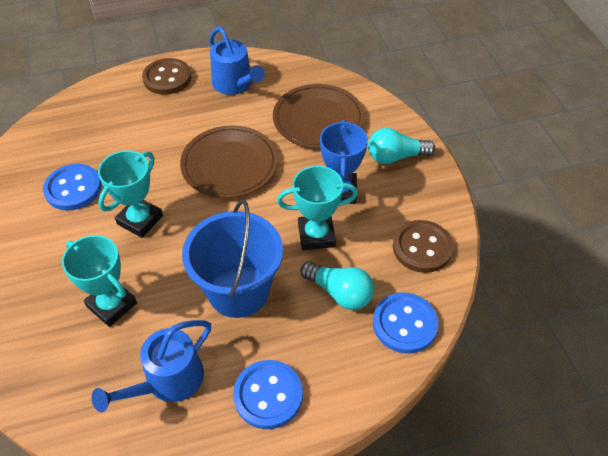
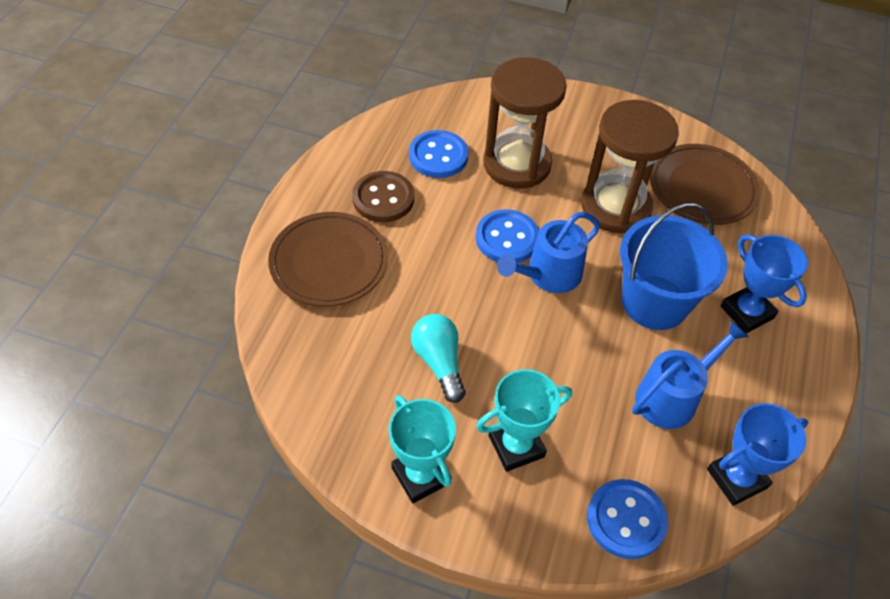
blue trophy: 1 -> 2
brown button: 2 -> 1
brown hourglass: 0 -> 2
turquoise light bulb: 2 -> 1
turquoise trophy: 3 -> 2

